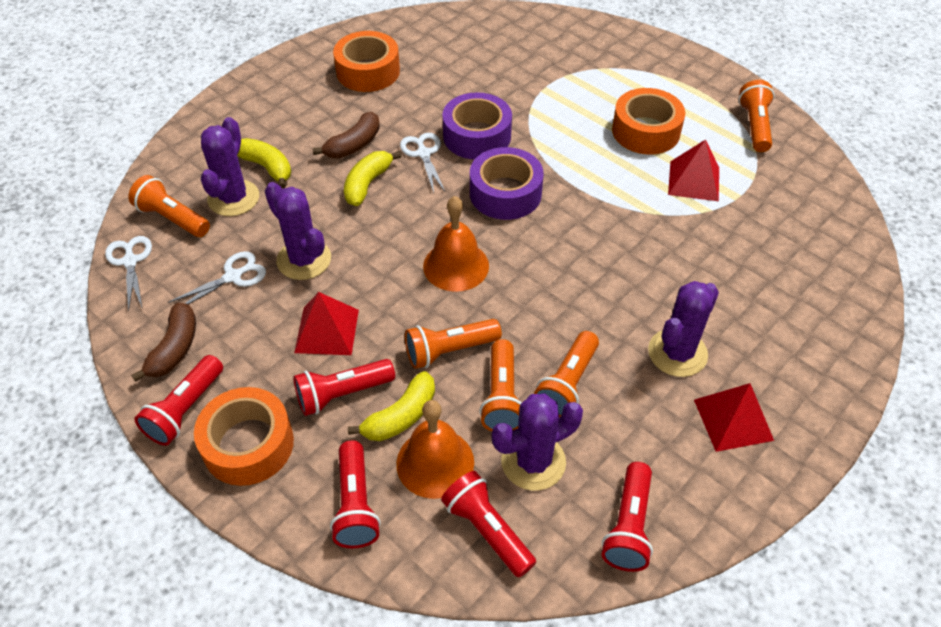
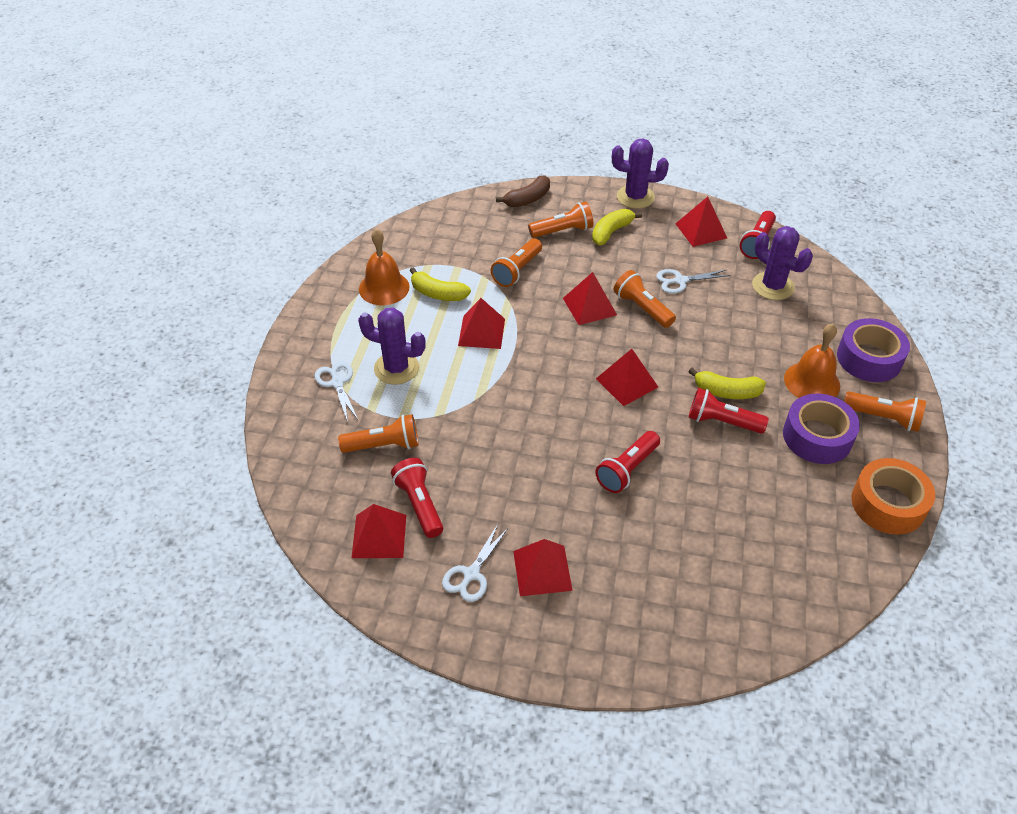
brown banana: 2 -> 1
orange tape: 3 -> 1
purple cactus: 4 -> 3
red flashlight: 5 -> 4
red pyramid: 3 -> 6

